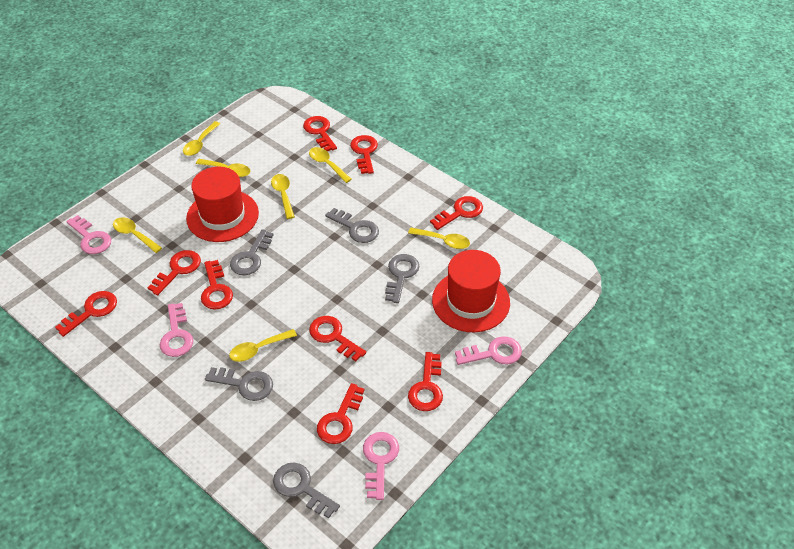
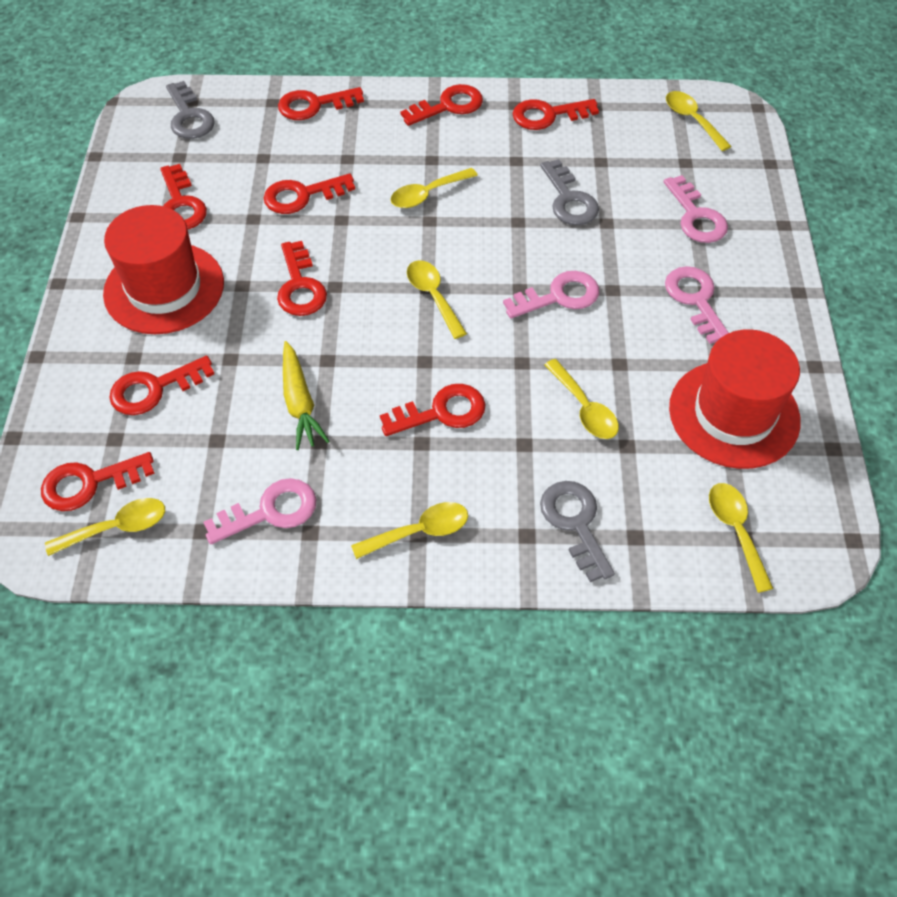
grey key: 5 -> 3
yellow carrot: 0 -> 1

